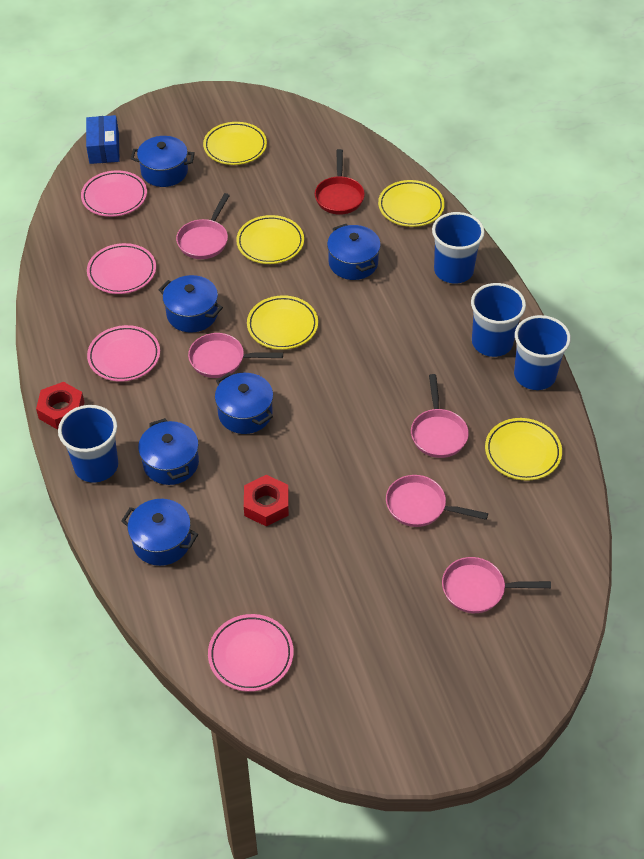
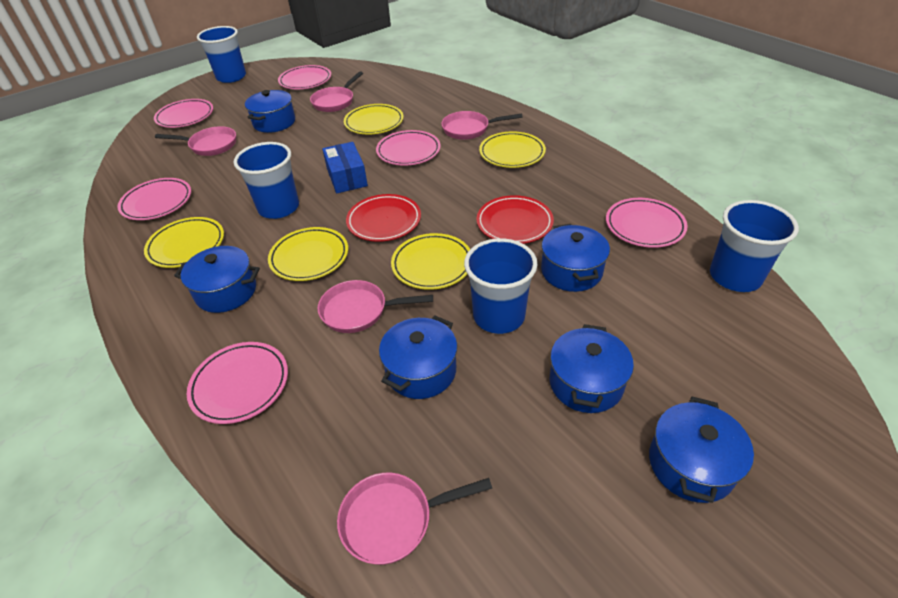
pink plate: 4 -> 6
red nut: 2 -> 0
red pan: 1 -> 0
red plate: 0 -> 2

